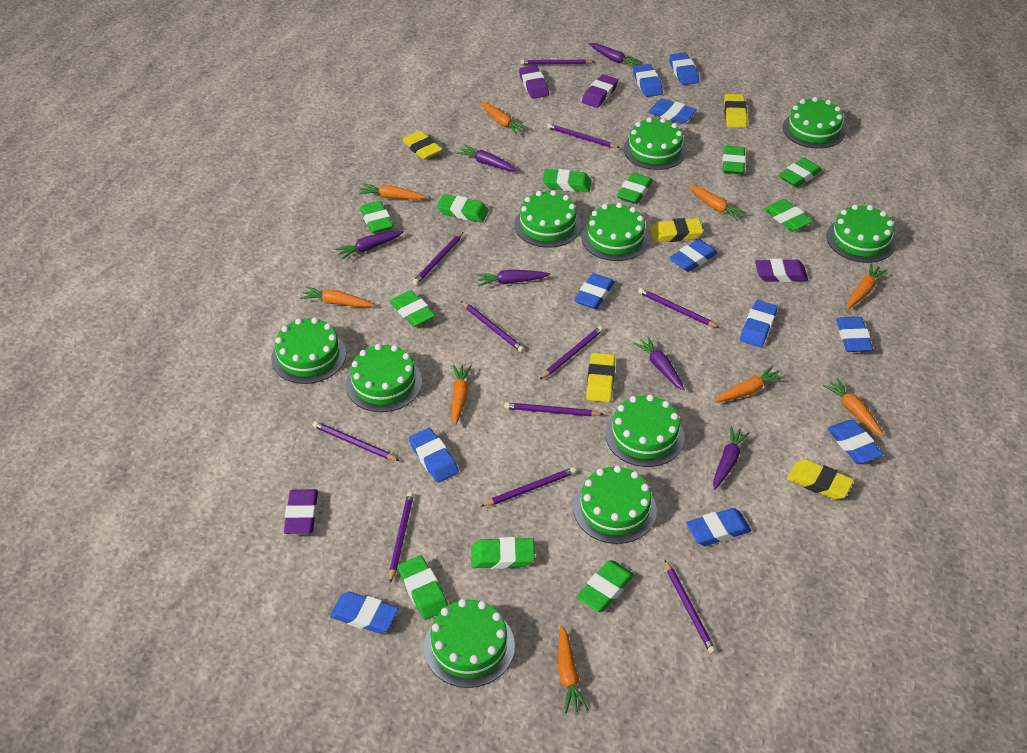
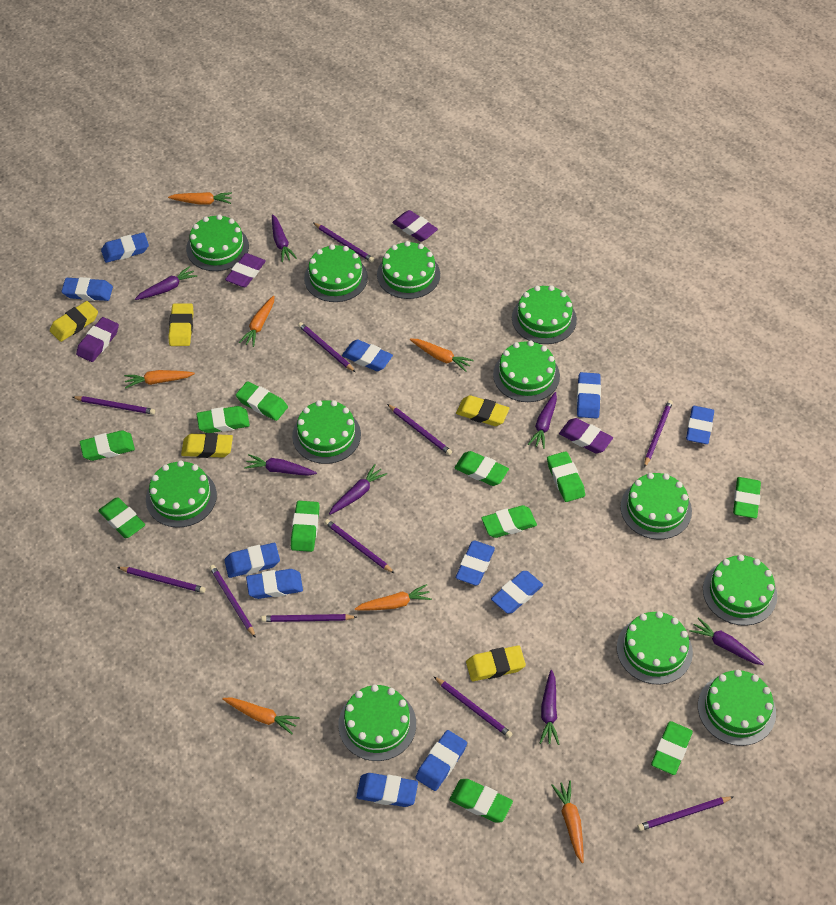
green cake: 10 -> 12
orange carrot: 9 -> 7
purple carrot: 6 -> 7

